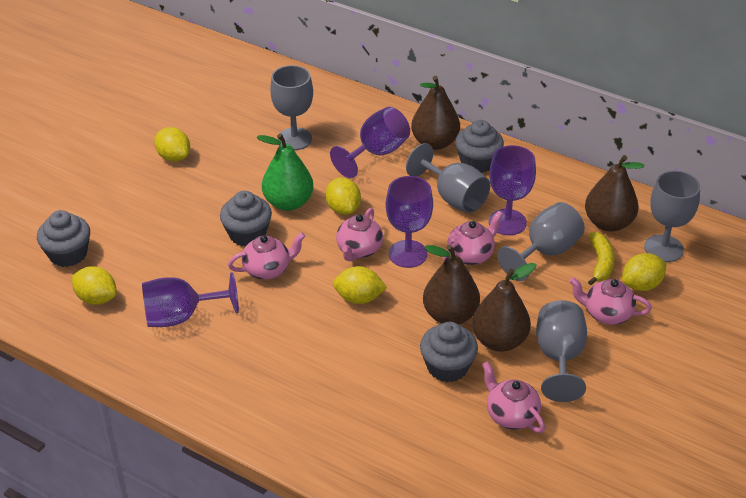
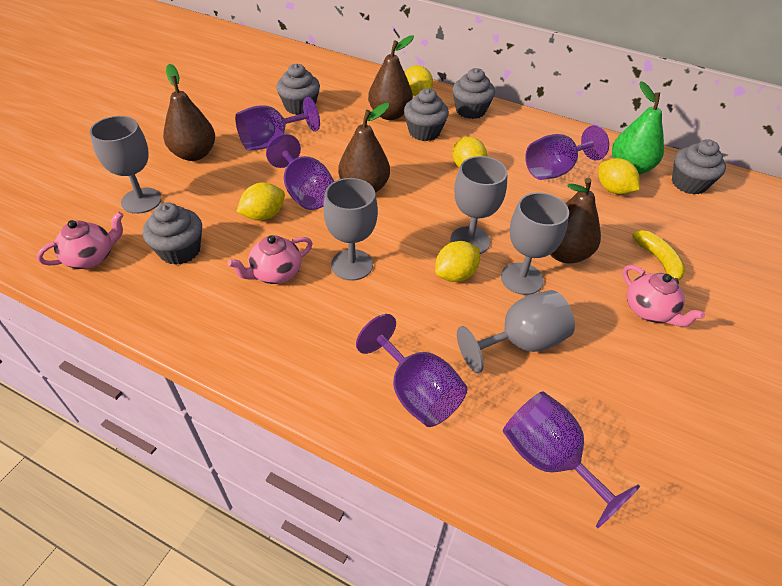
grey cupcake: 4 -> 5
pink teapot: 5 -> 3
purple goblet: 4 -> 5

